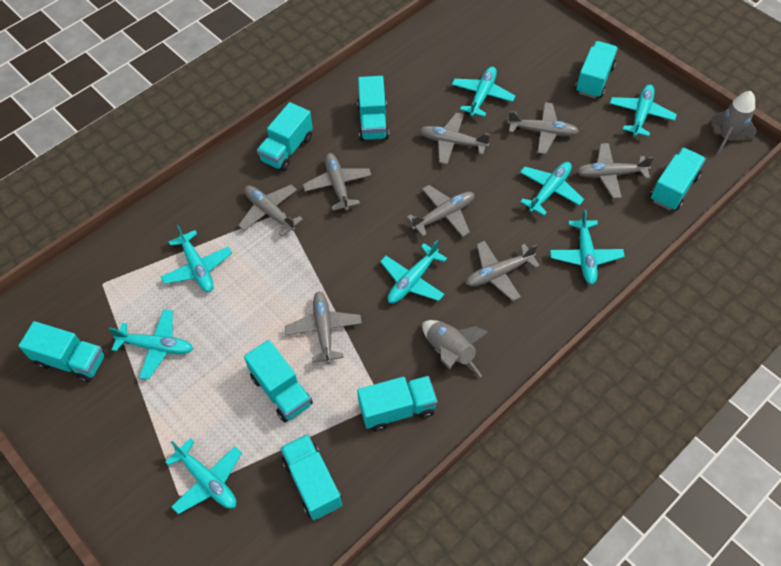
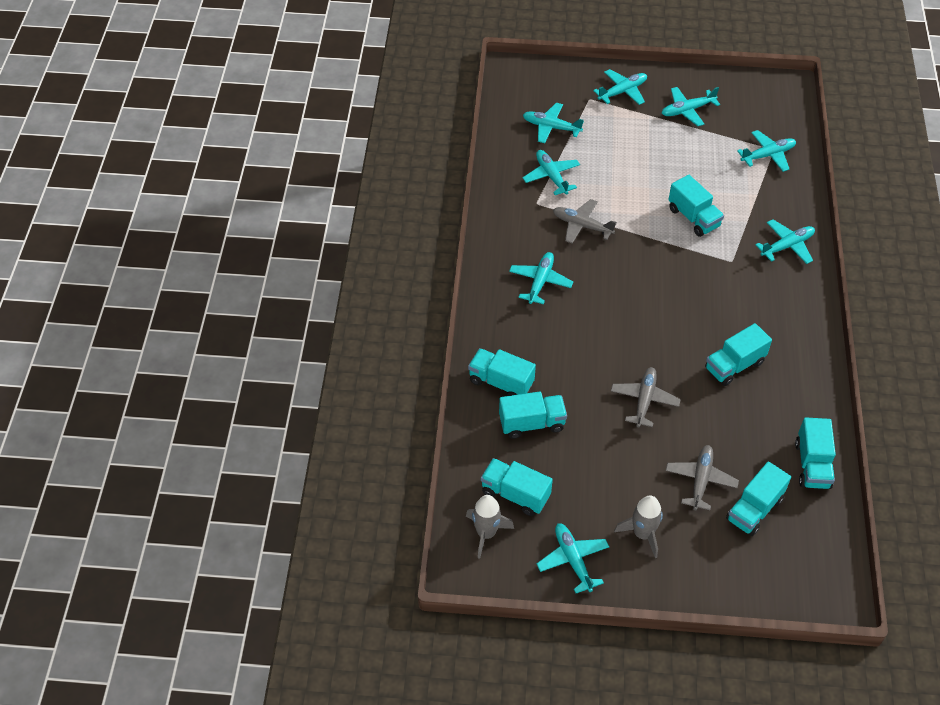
grey plane: 8 -> 3
turquoise truck: 8 -> 7

